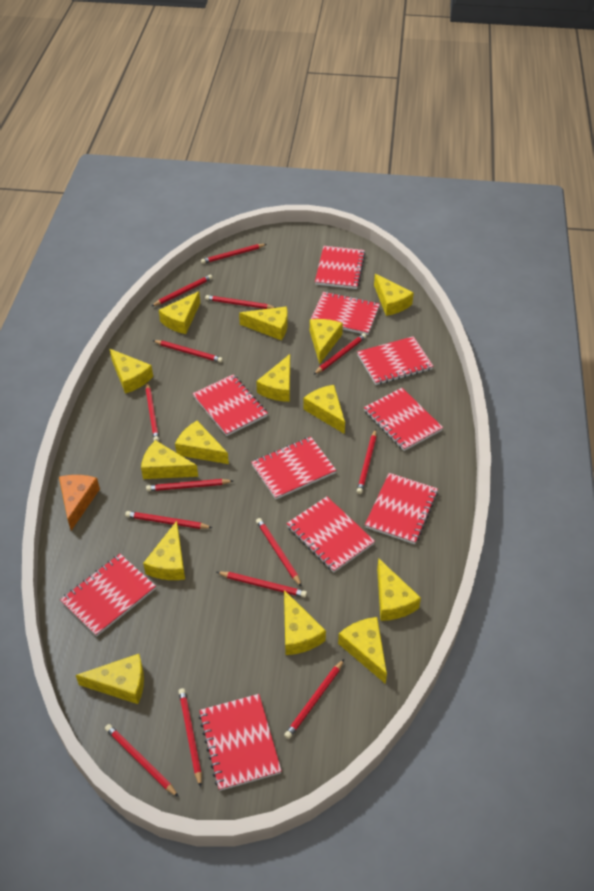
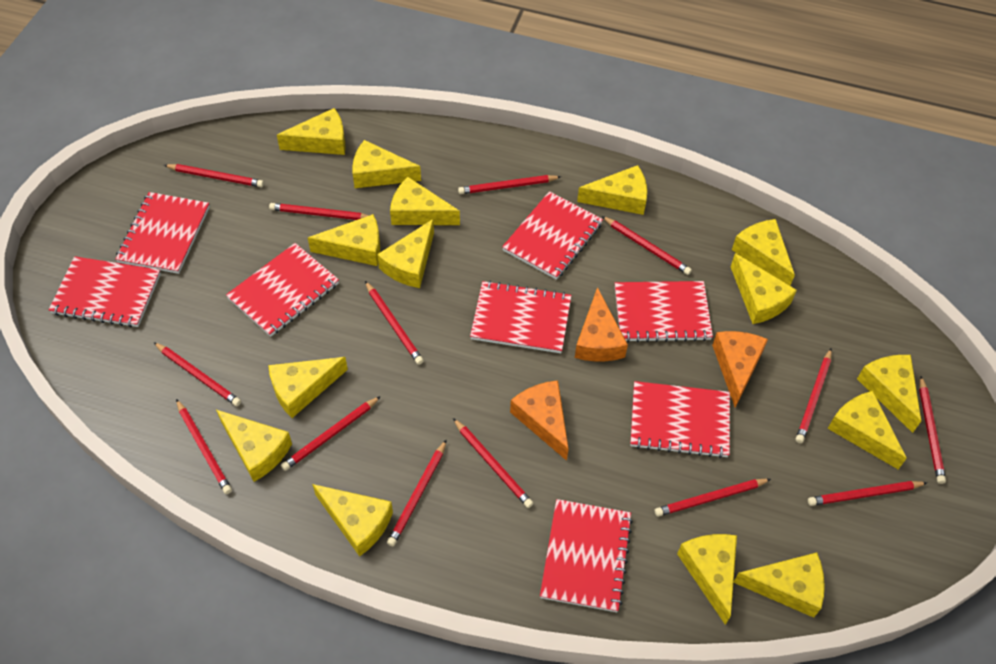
orange cheese: 1 -> 3
red notebook: 10 -> 8
yellow cheese: 14 -> 15

